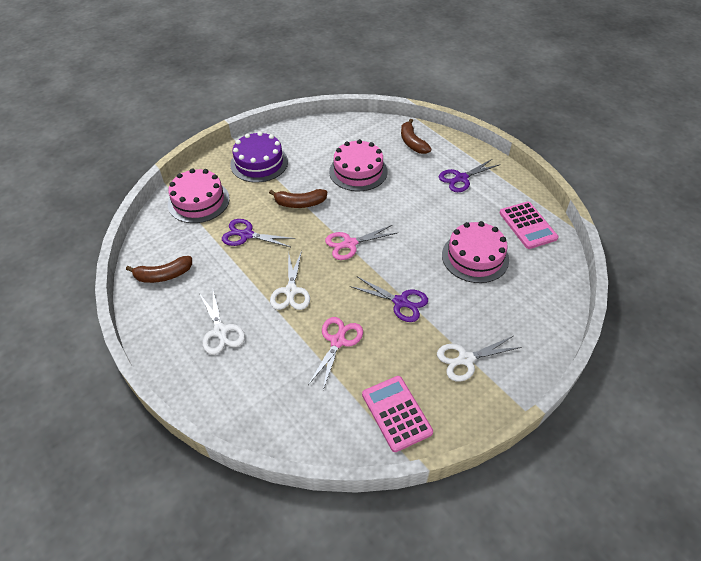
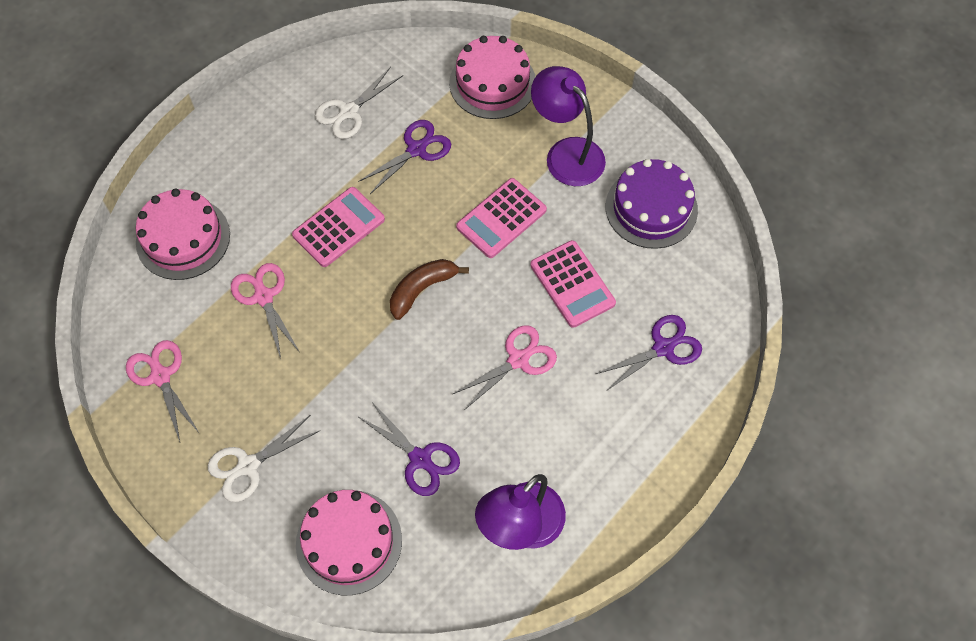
brown banana: 3 -> 1
pink calculator: 2 -> 3
pink scissors: 2 -> 3
purple lamp: 0 -> 2
white scissors: 3 -> 2

